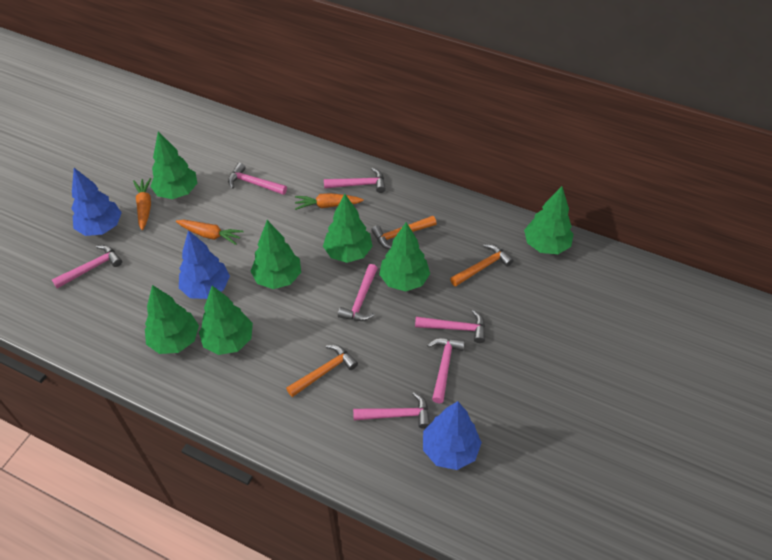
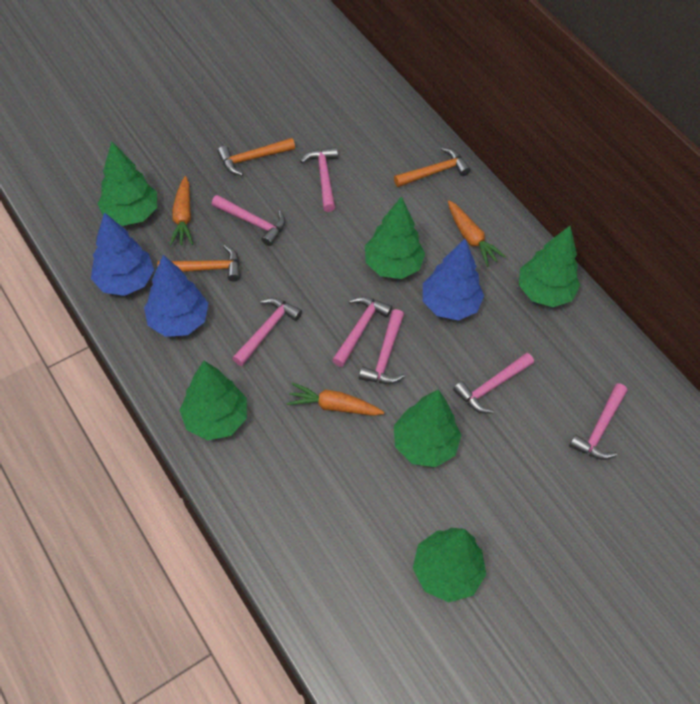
green tree: 7 -> 6

